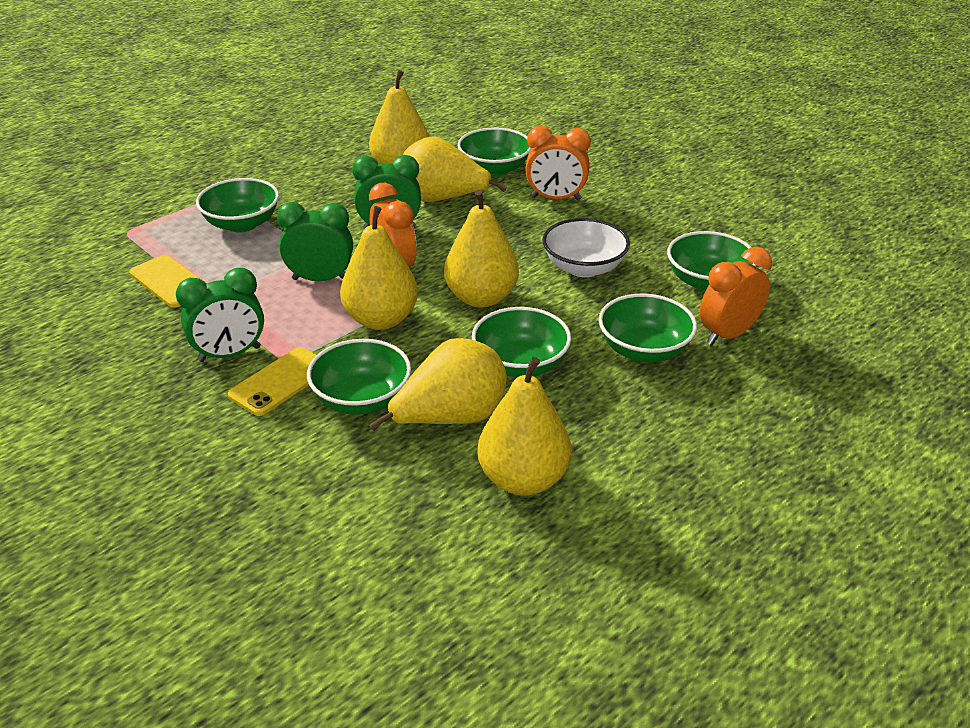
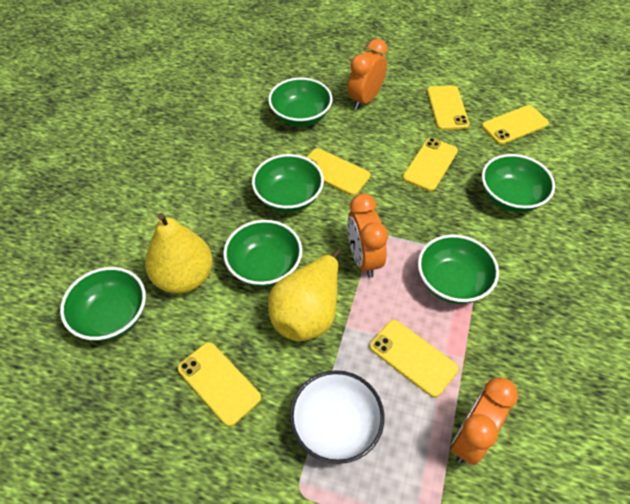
green clock: 3 -> 0
yellow pear: 6 -> 2
yellow phone: 2 -> 6

